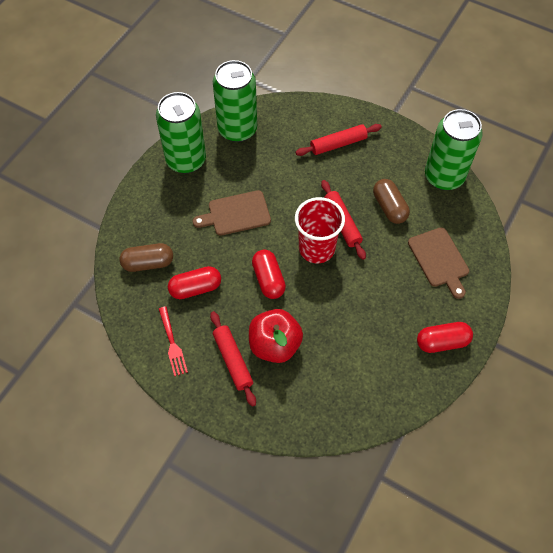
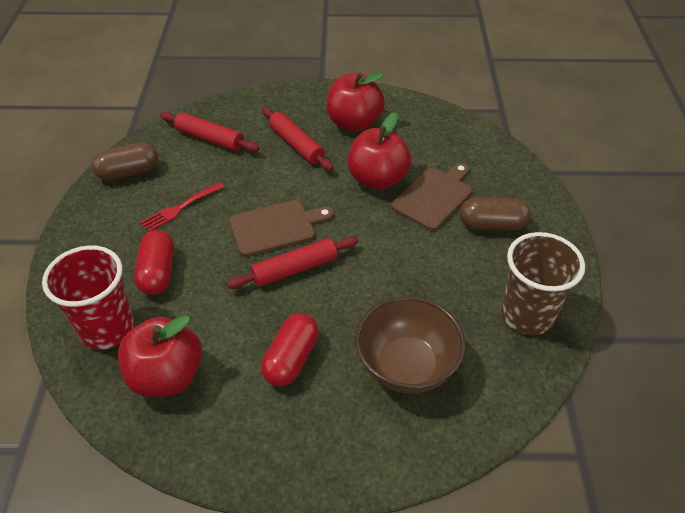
brown bowl: 0 -> 1
brown cup: 0 -> 1
green can: 3 -> 0
red apple: 1 -> 3
red capsule: 3 -> 2

